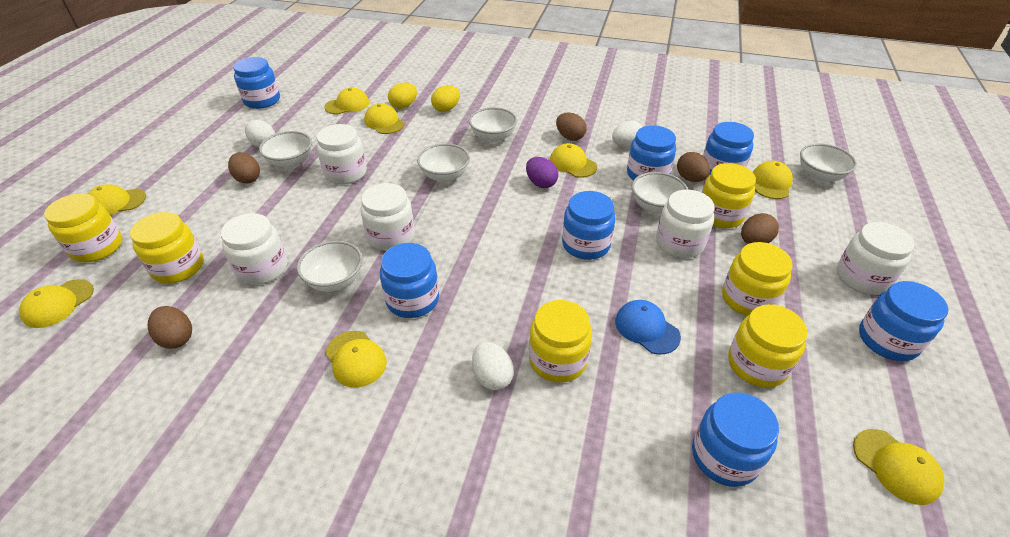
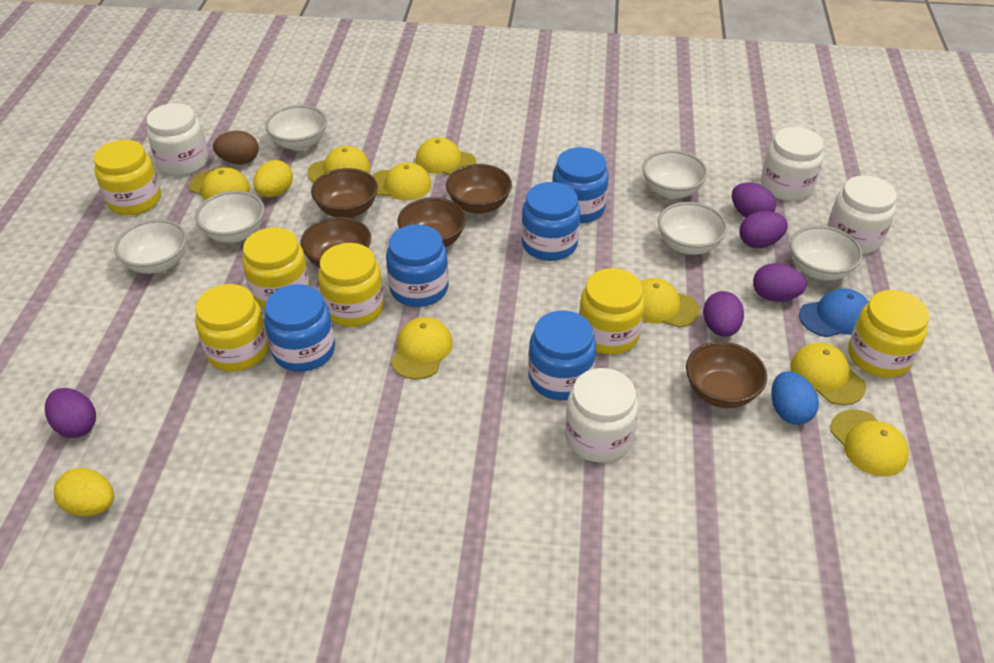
blue egg: 0 -> 1
blue jar: 7 -> 5
brown bowl: 0 -> 5
brown egg: 5 -> 1
purple egg: 1 -> 5
white egg: 3 -> 0
white jar: 5 -> 4

